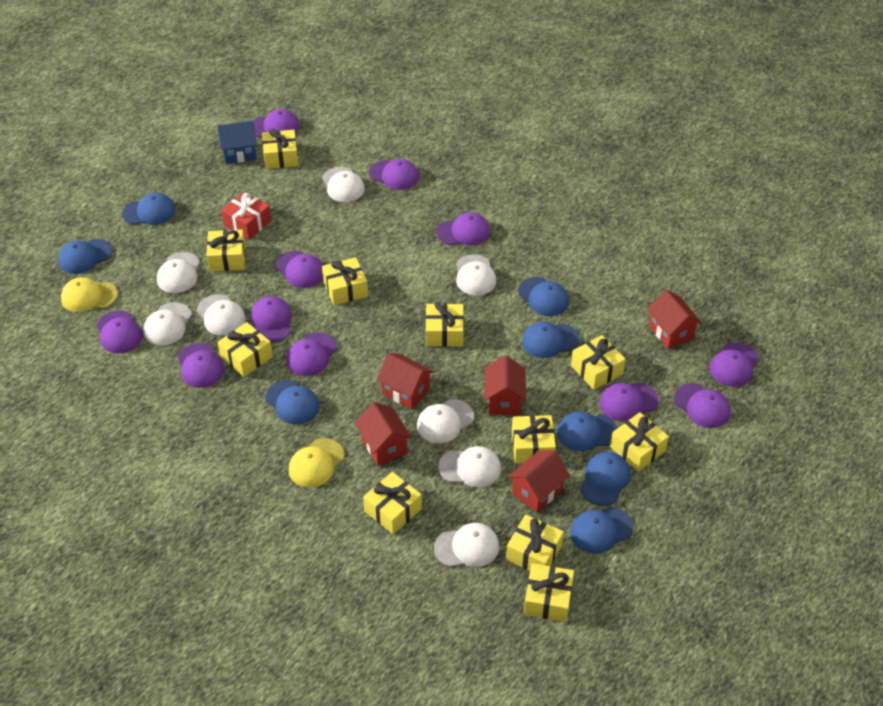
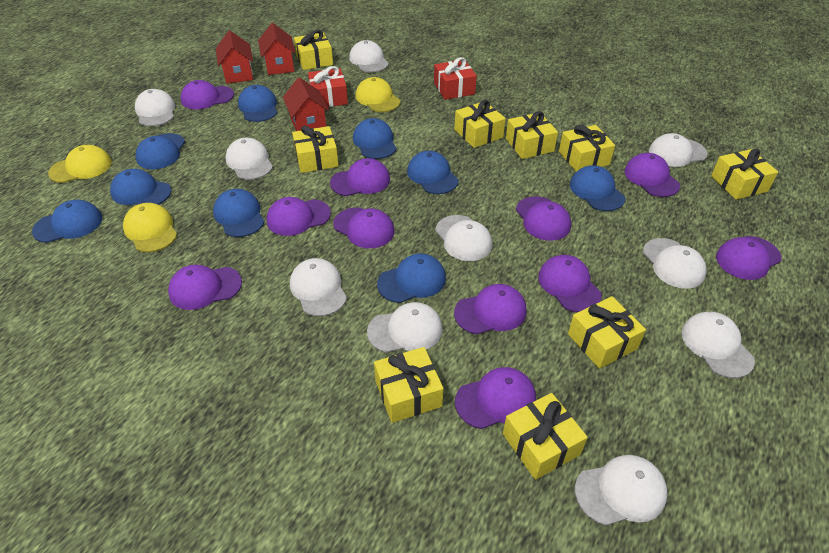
blue cap: 8 -> 9
blue house: 1 -> 0
red gift: 1 -> 2
red house: 5 -> 3
white cap: 8 -> 10
yellow cap: 2 -> 3
yellow gift: 11 -> 9

